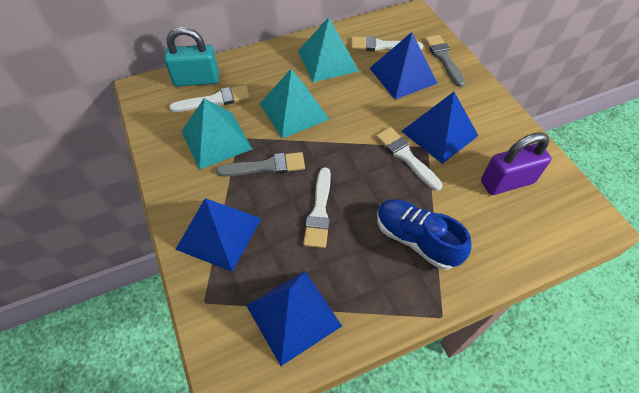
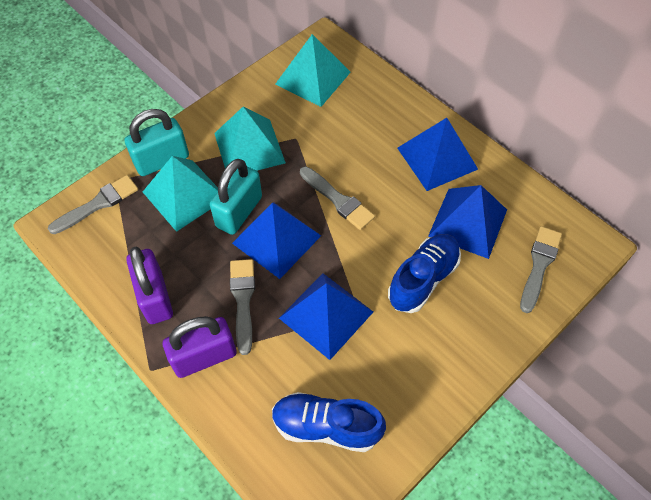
blue shoe: 1 -> 2
grey brush: 2 -> 4
purple padlock: 1 -> 2
turquoise padlock: 1 -> 2
white brush: 4 -> 0

